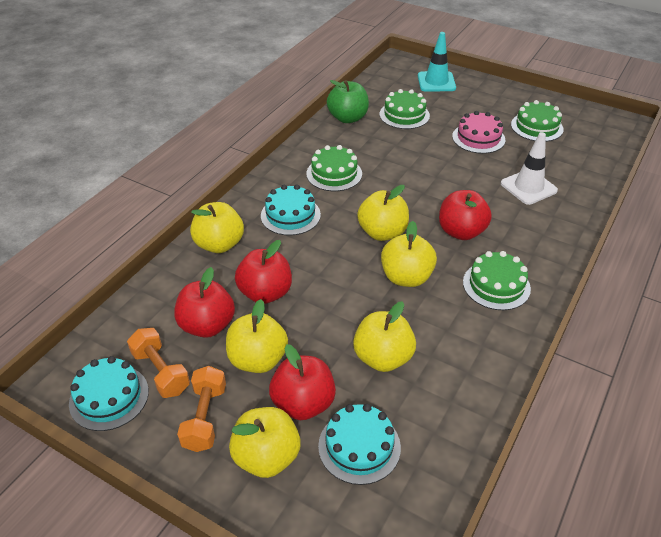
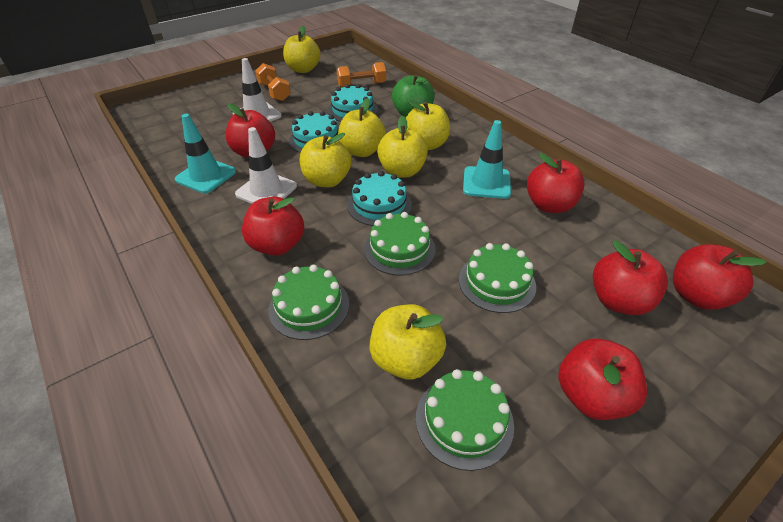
pink cake: 1 -> 0
red apple: 4 -> 6
turquoise traffic cone: 1 -> 2
white traffic cone: 1 -> 2

